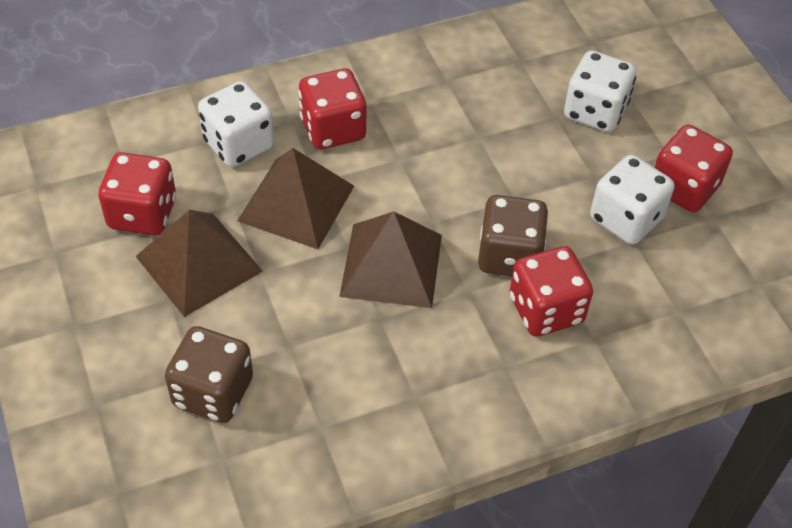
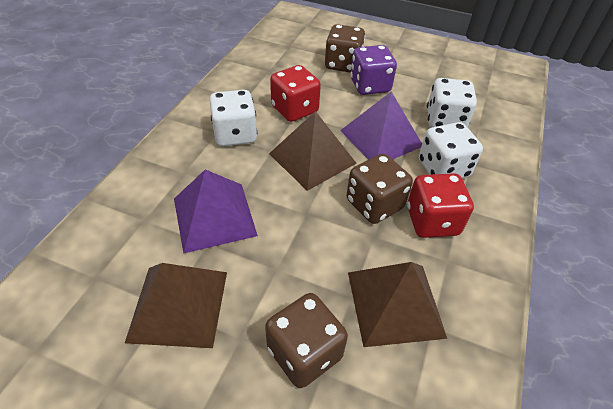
brown dice: 2 -> 3
purple dice: 0 -> 1
purple pyramid: 0 -> 2
red dice: 4 -> 2

